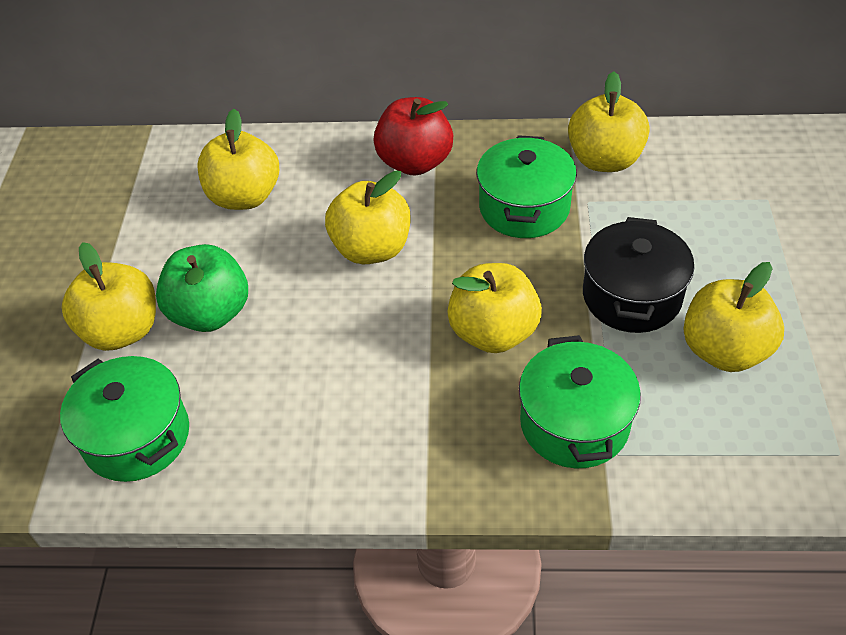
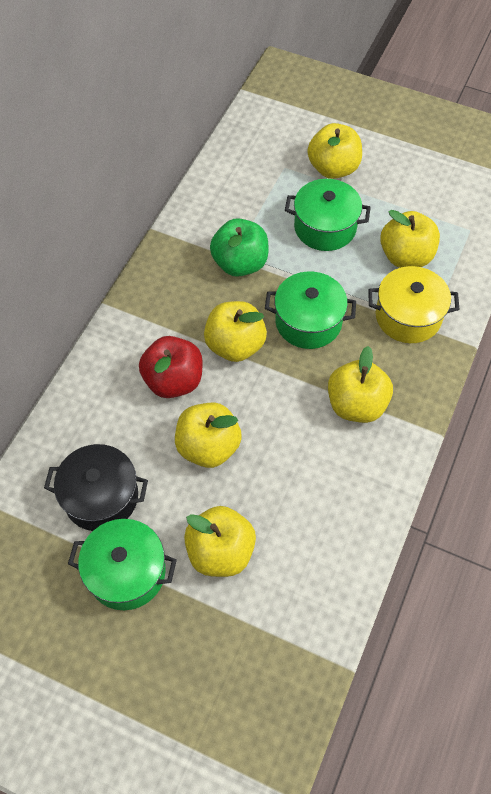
yellow pot: 0 -> 1

